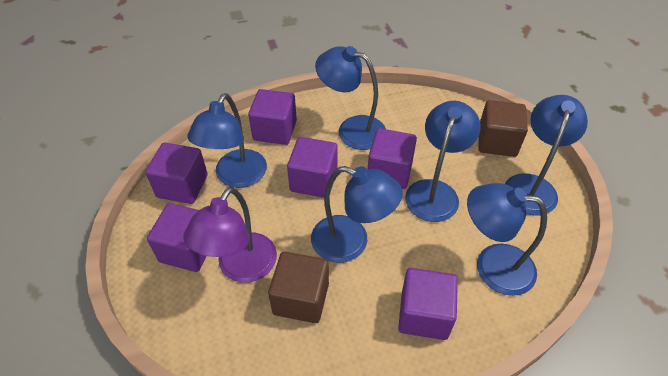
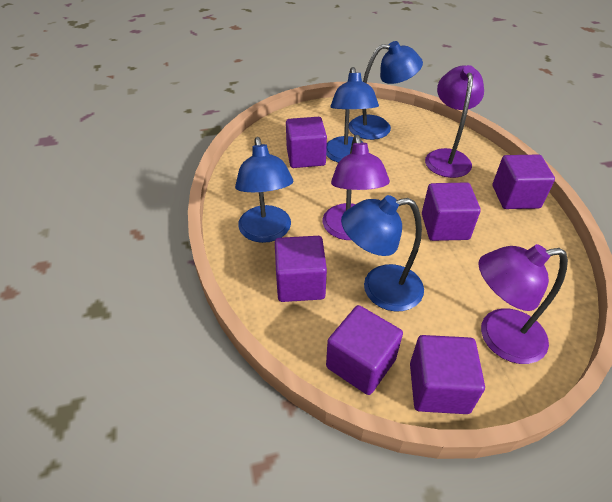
blue lamp: 6 -> 4
brown cube: 2 -> 0
purple lamp: 1 -> 3

